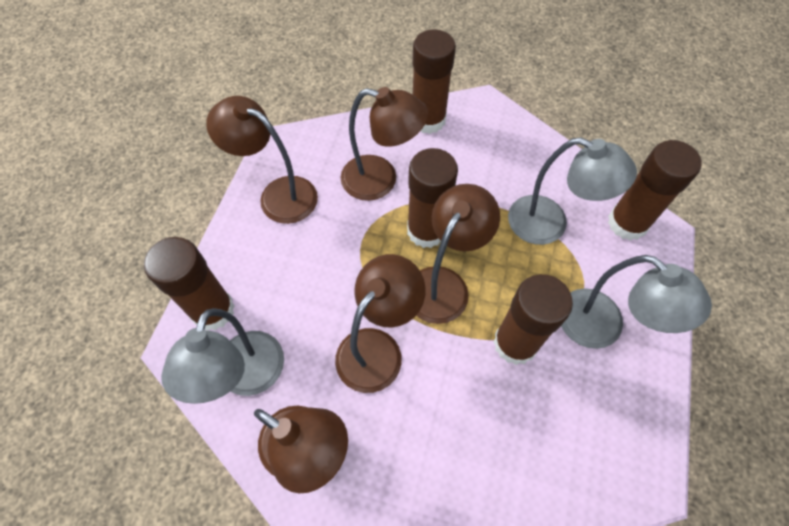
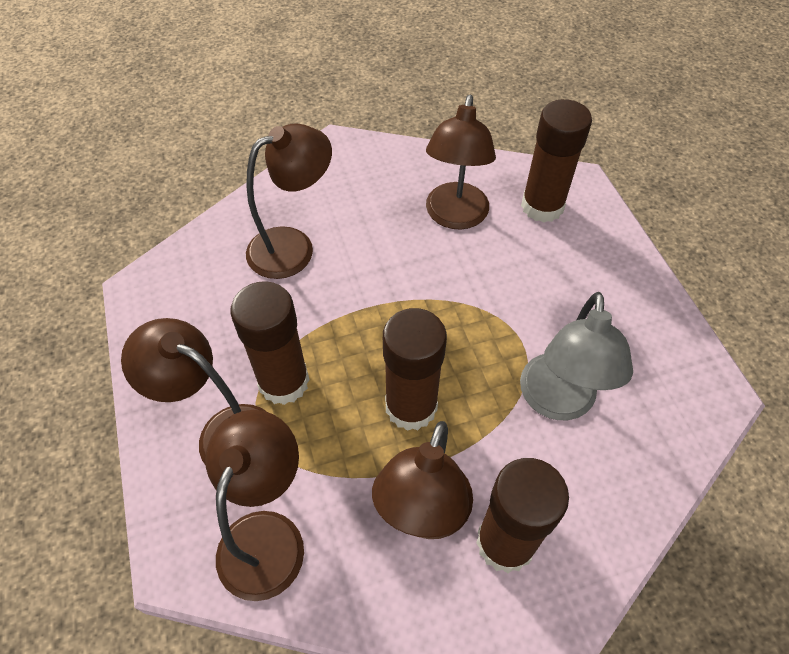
brown glue stick: 5 -> 4
grey lamp: 3 -> 1

